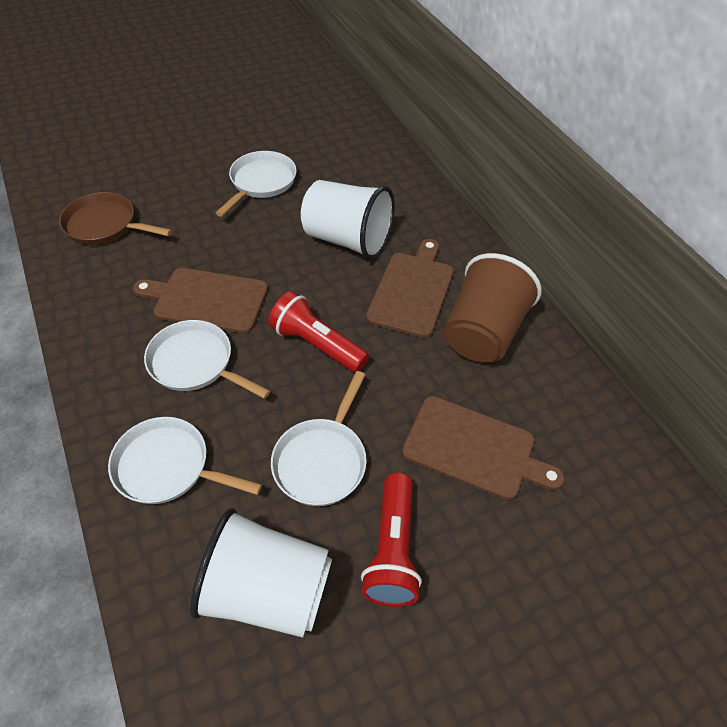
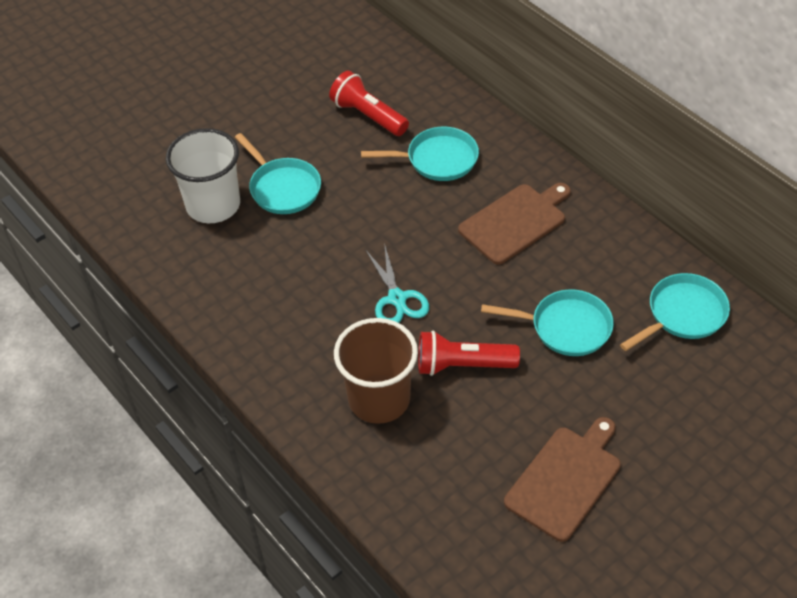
brown cutting board: 3 -> 2
brown pan: 1 -> 0
turquoise pan: 0 -> 4
turquoise scissors: 0 -> 1
white cup: 2 -> 1
white pan: 4 -> 0

